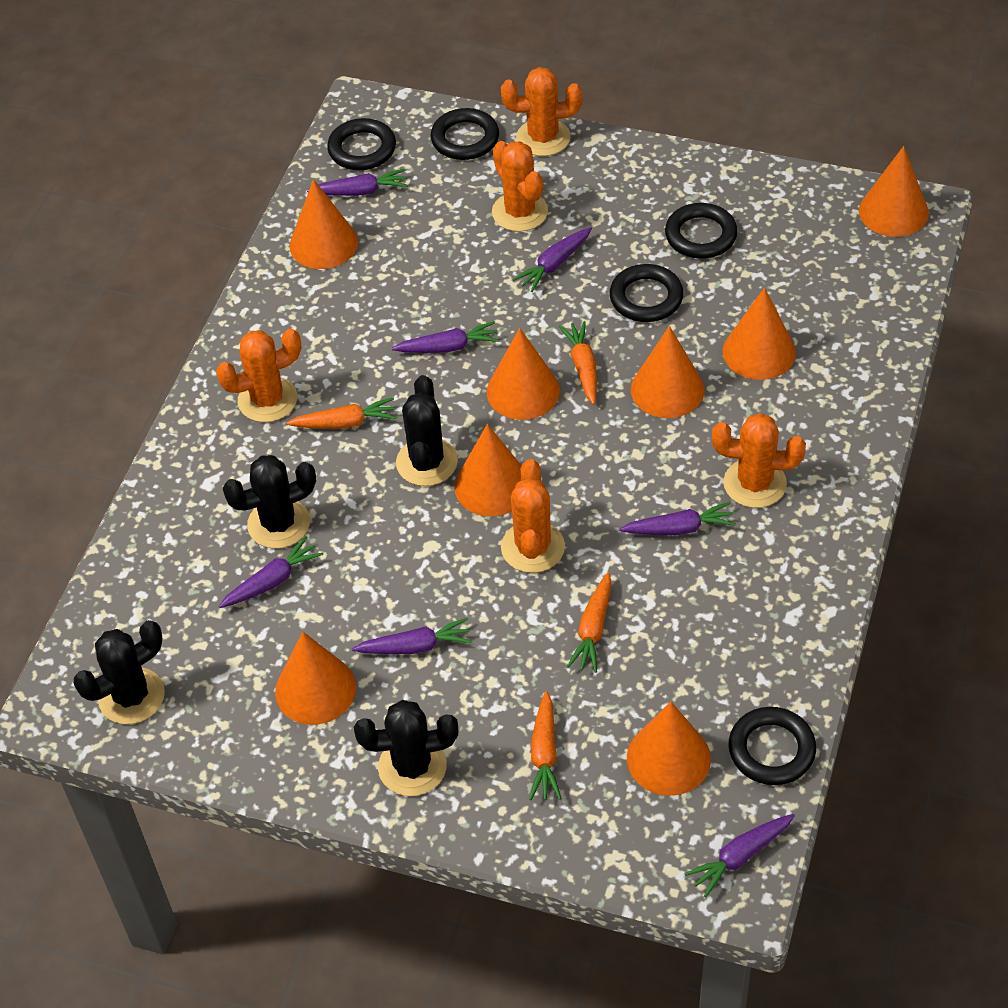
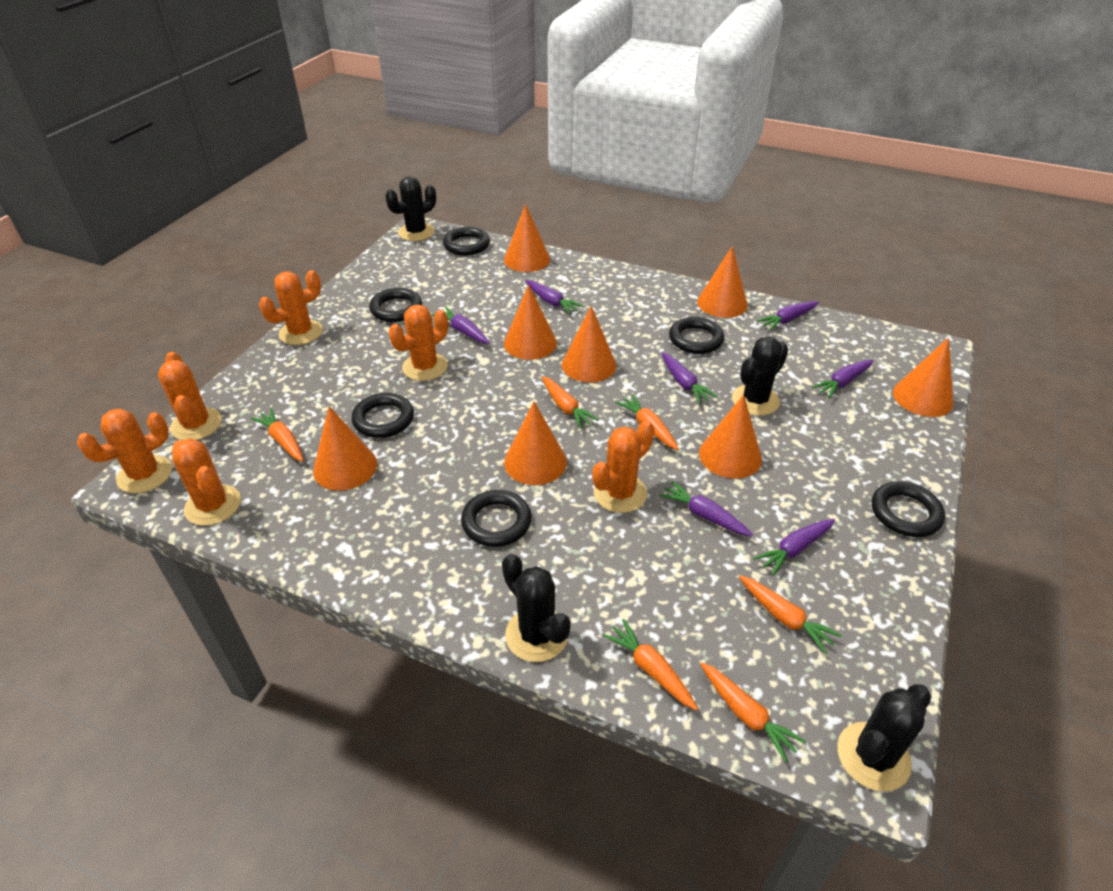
black ring: 5 -> 6
orange cactus: 5 -> 6
orange carrot: 4 -> 6

